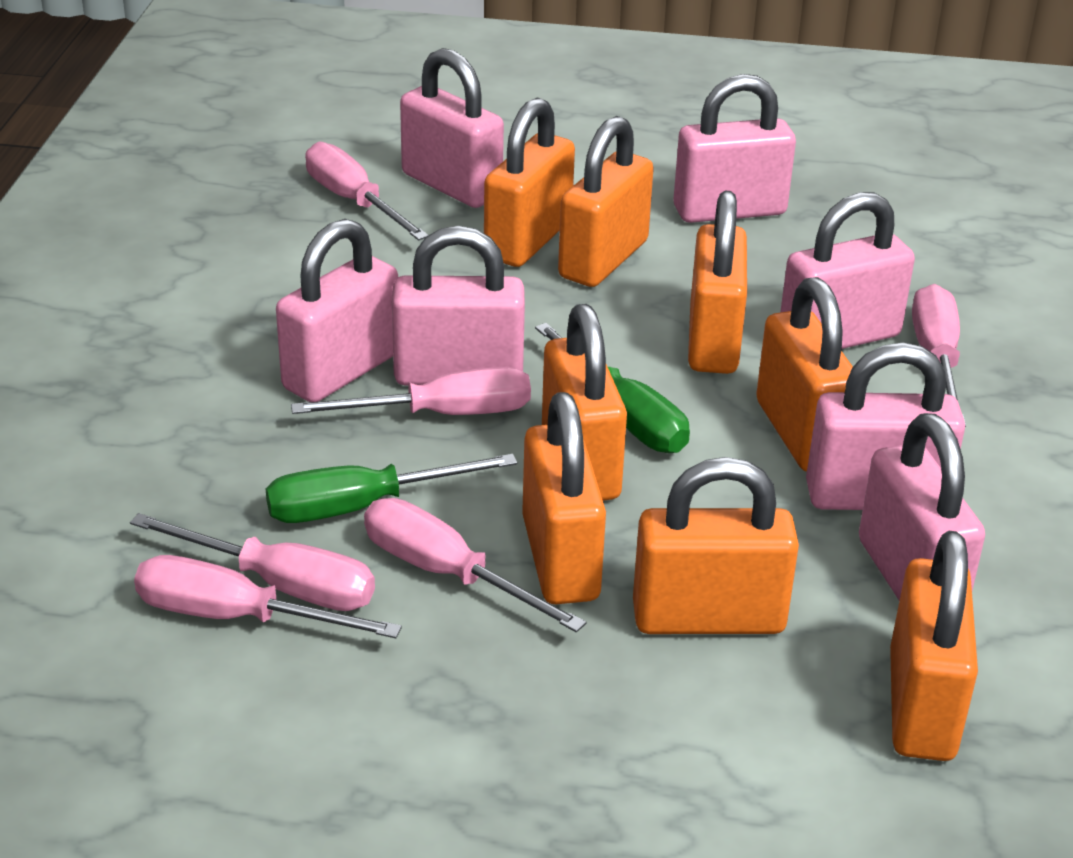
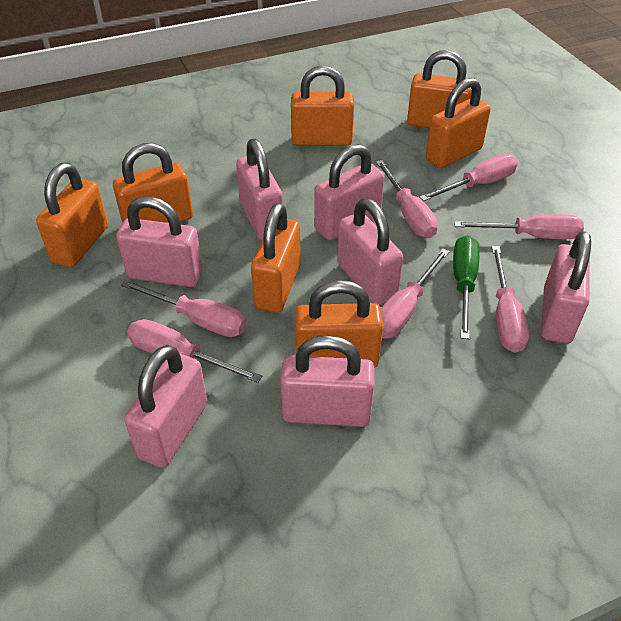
green screwdriver: 2 -> 1
orange padlock: 8 -> 7
pink screwdriver: 6 -> 7

